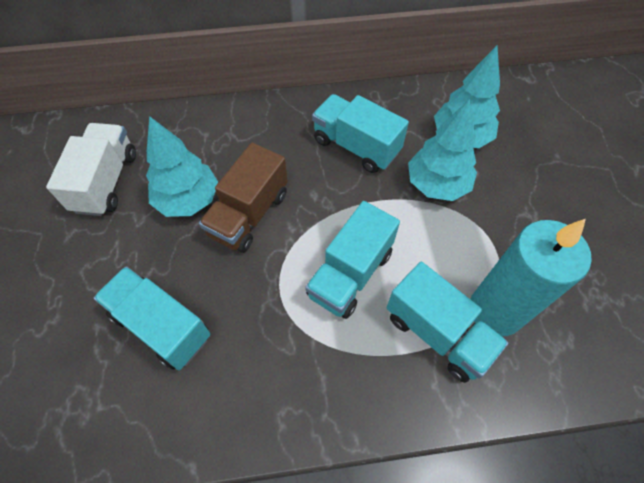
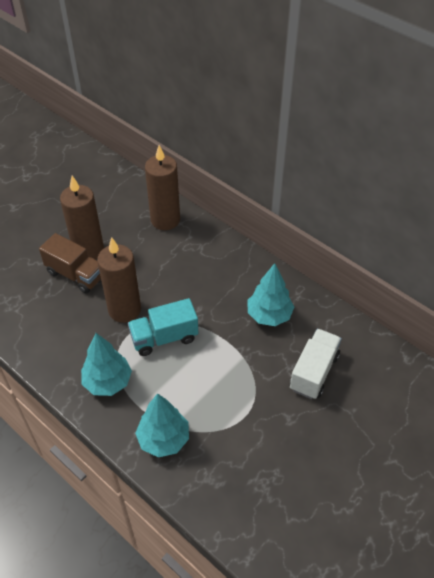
brown candle: 0 -> 3
turquoise candle: 1 -> 0
turquoise truck: 4 -> 1

